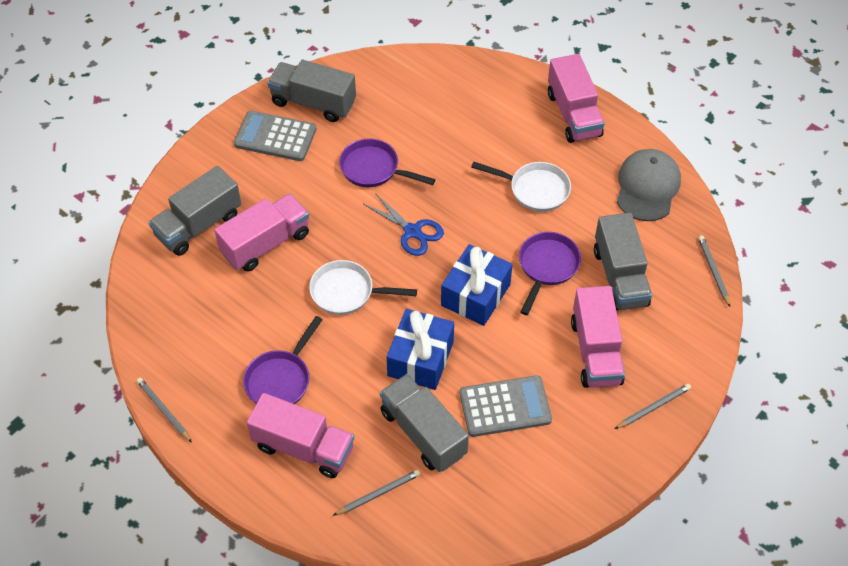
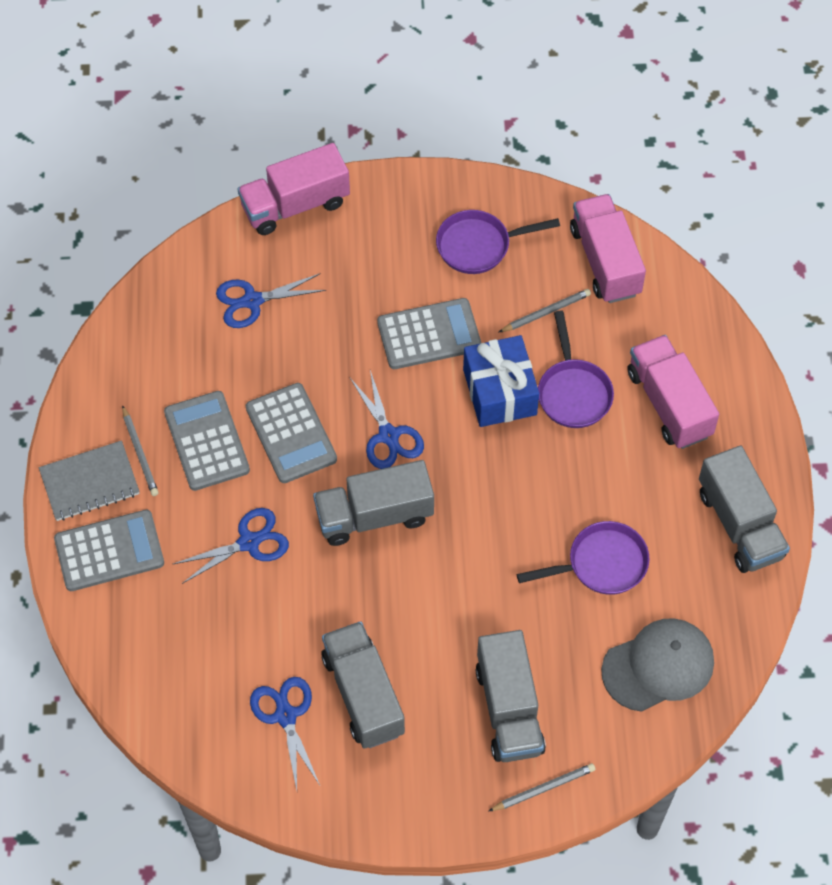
blue gift: 2 -> 1
blue scissors: 1 -> 4
grey calculator: 2 -> 4
grey notebook: 0 -> 1
grey pencil: 4 -> 3
pink truck: 4 -> 3
white pan: 2 -> 0

